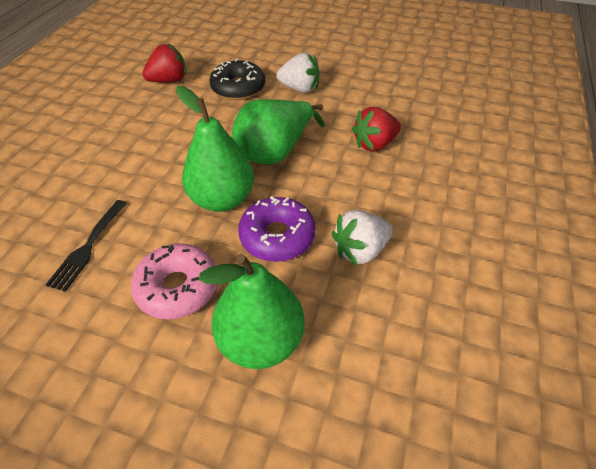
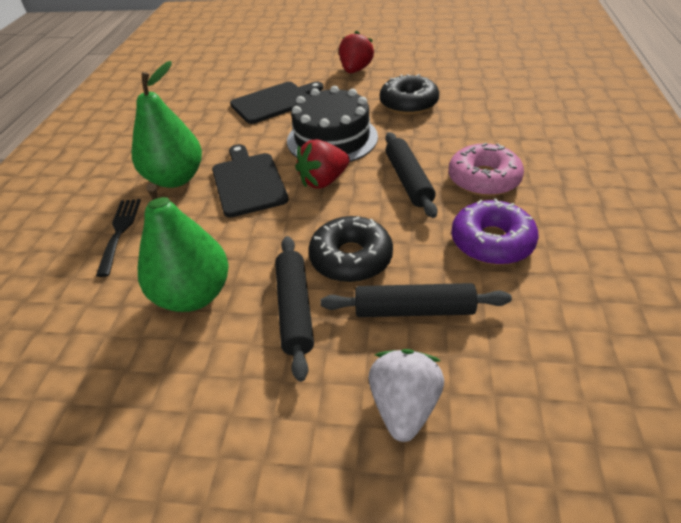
black cake: 0 -> 1
black cutting board: 0 -> 2
black donut: 1 -> 2
black rolling pin: 0 -> 3
green pear: 3 -> 2
white strawberry: 2 -> 1

